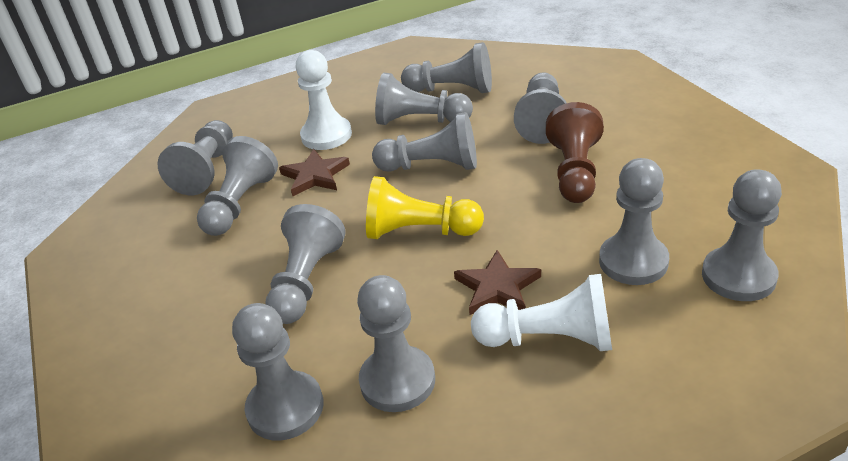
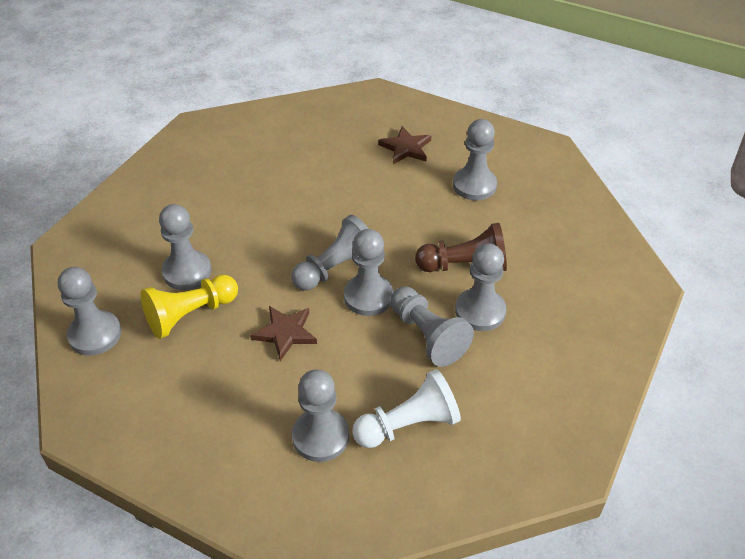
grey pawn: 11 -> 8
white pawn: 2 -> 1

